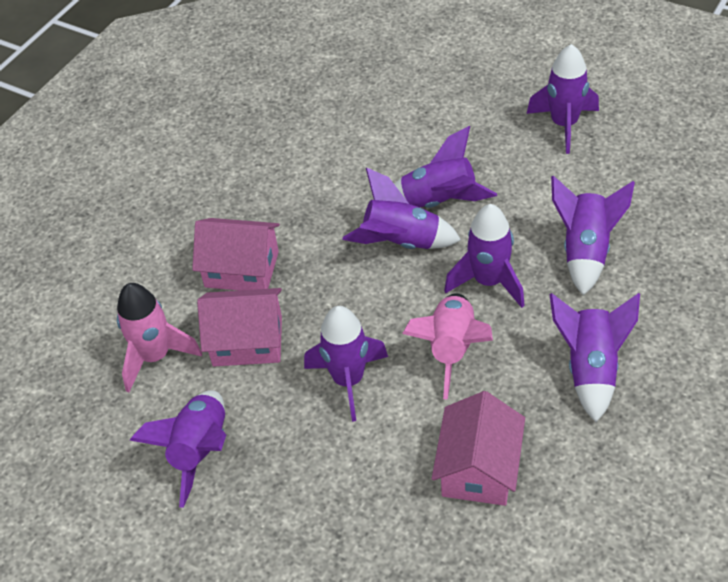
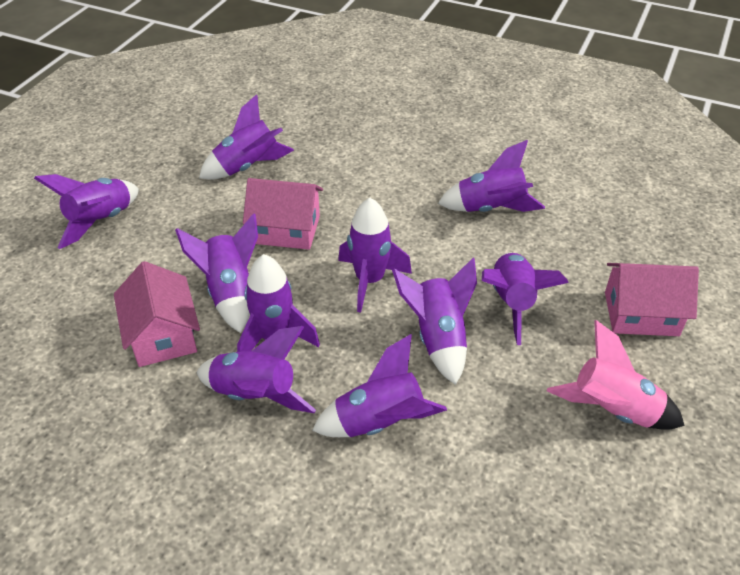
pink rocket: 2 -> 1
purple rocket: 8 -> 10

